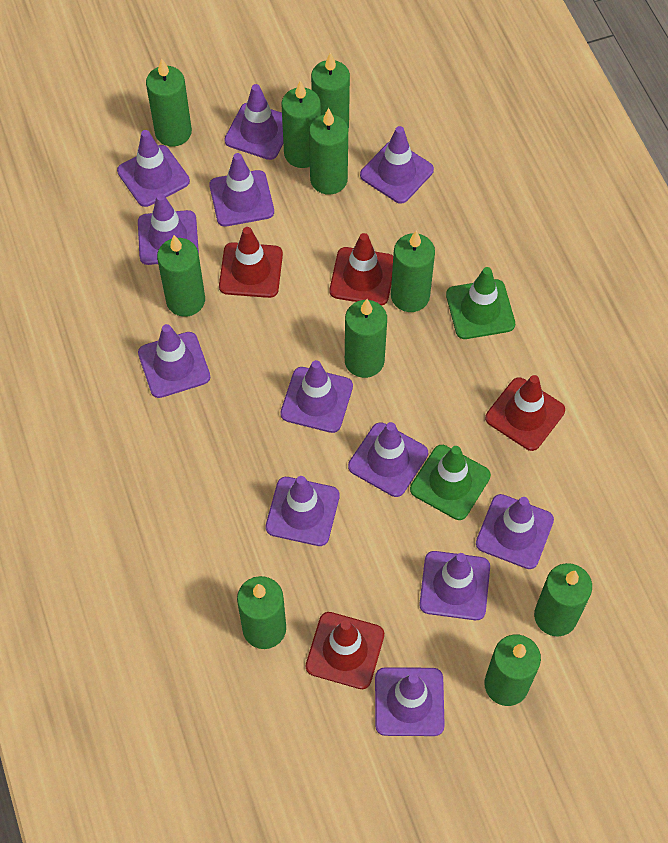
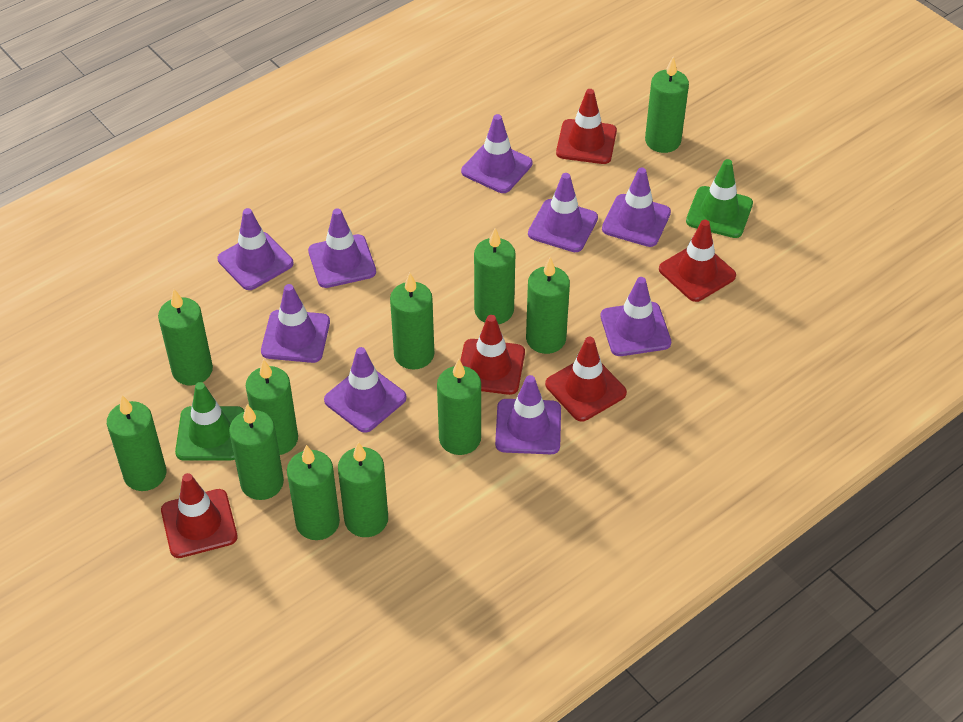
green candle: 10 -> 11
purple traffic cone: 12 -> 9
red traffic cone: 4 -> 5

